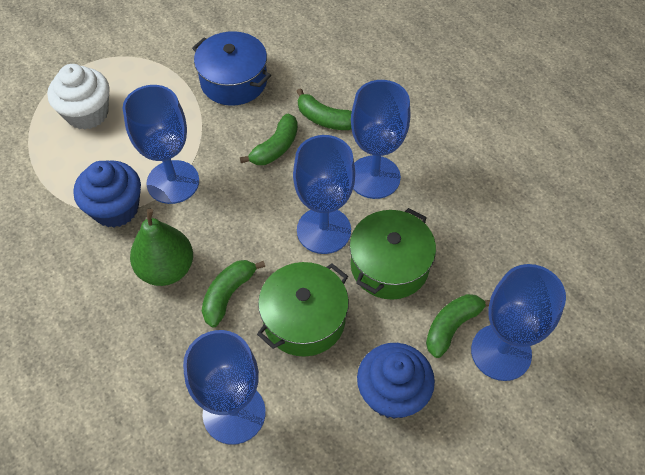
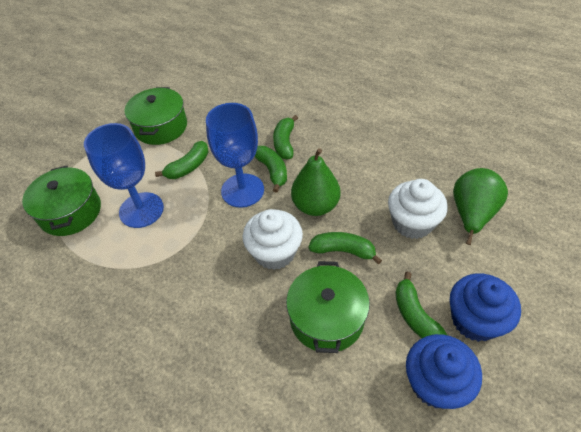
blue goblet: 5 -> 2
blue pot: 1 -> 0
green banana: 4 -> 5
green pear: 1 -> 2
green pot: 2 -> 3
white cupcake: 1 -> 2

